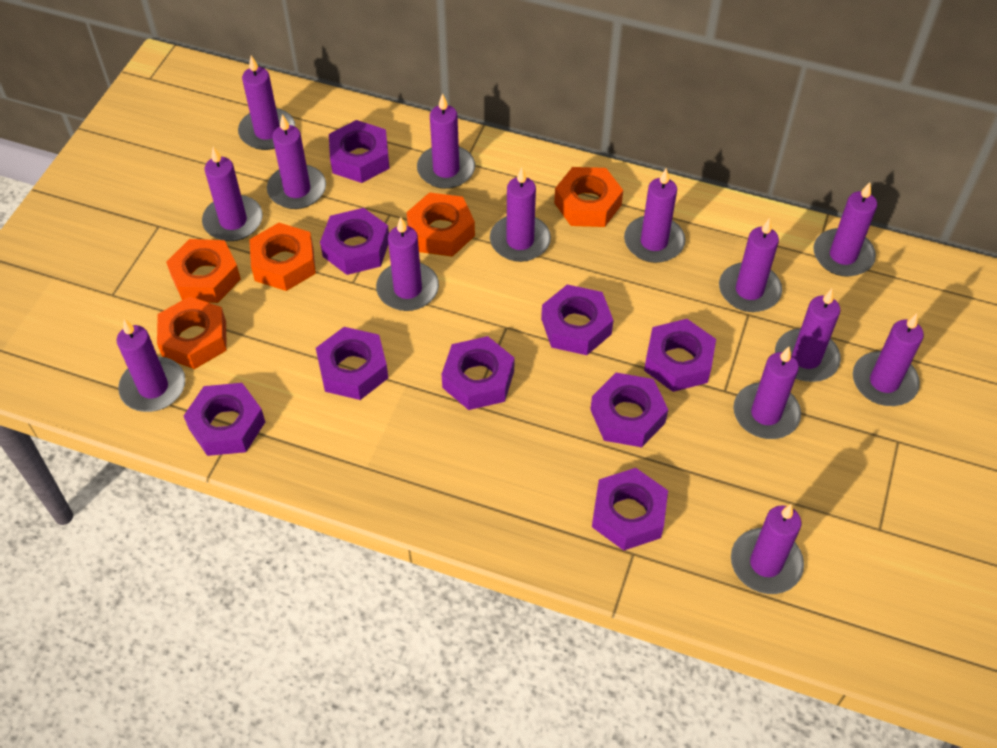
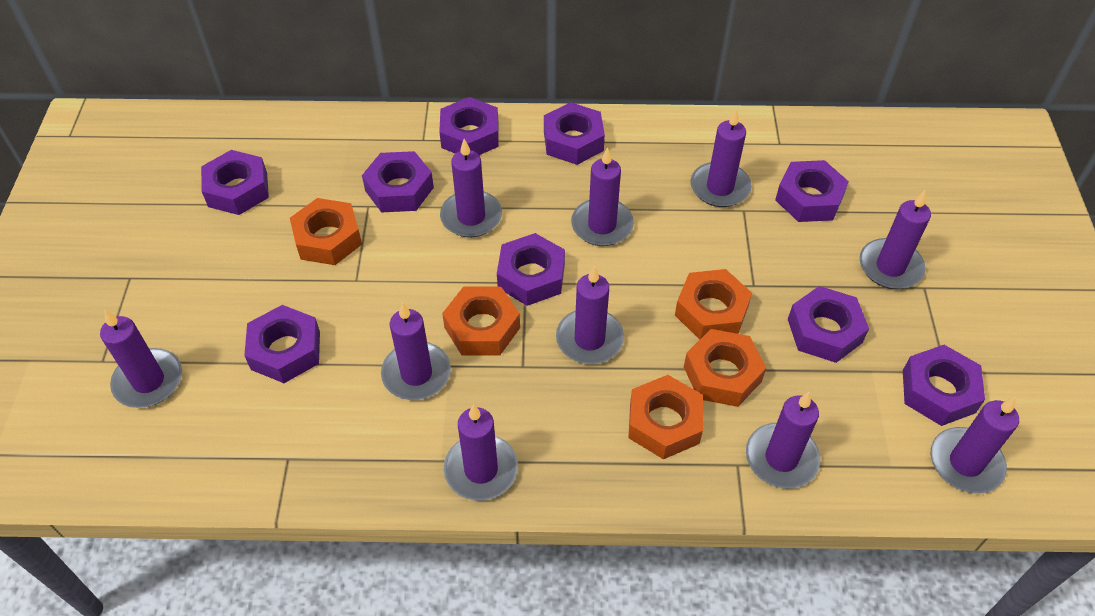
purple candle: 14 -> 10

